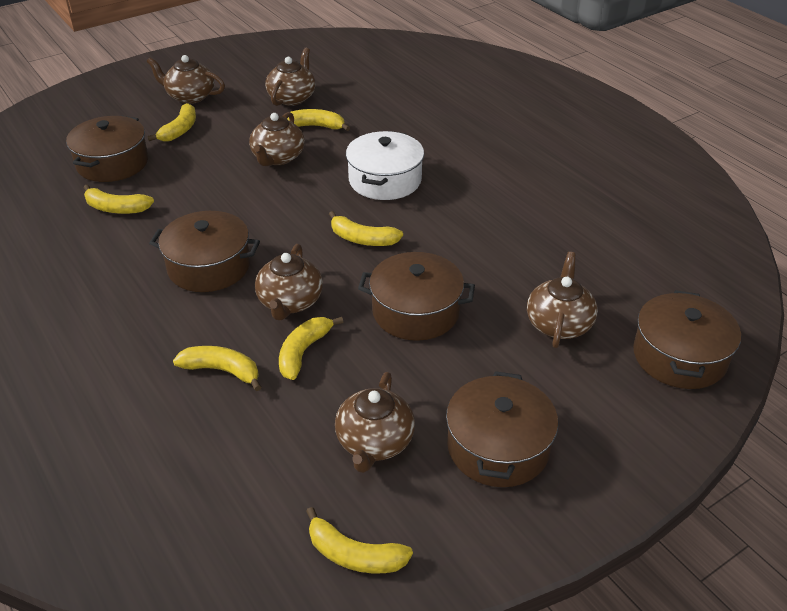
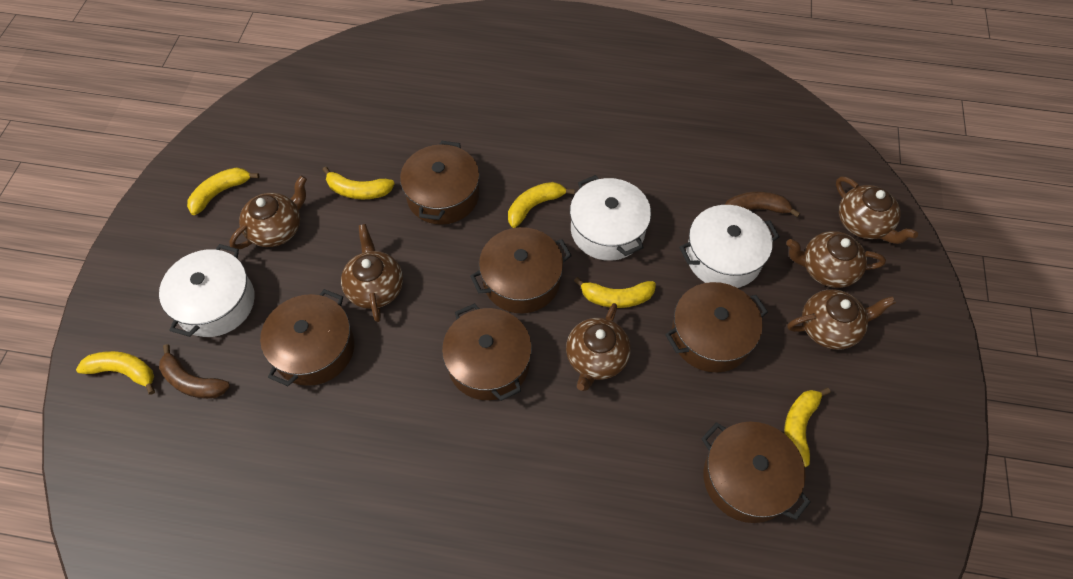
brown banana: 0 -> 2
brown pot: 5 -> 6
white pot: 1 -> 3
yellow banana: 7 -> 6

